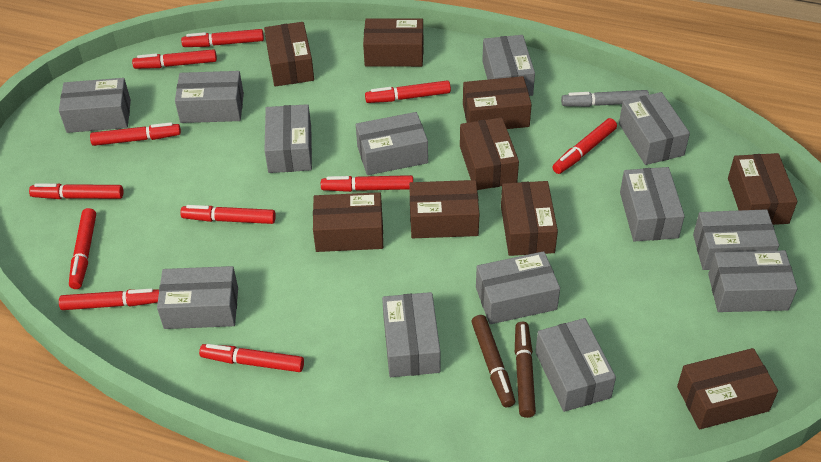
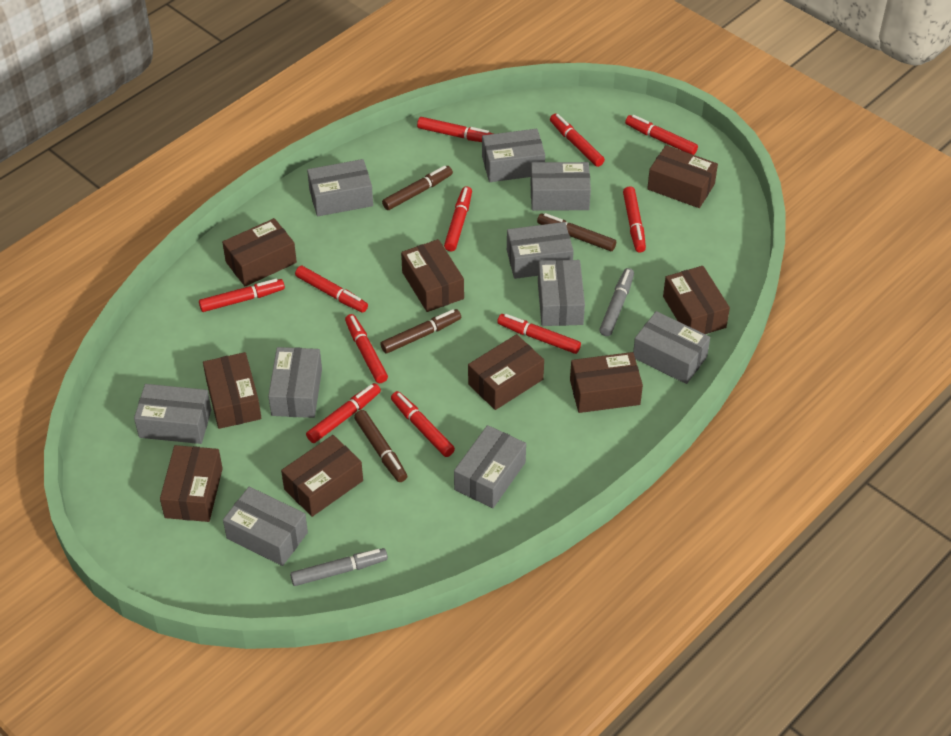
brown marker: 2 -> 4
grey box: 13 -> 10
grey marker: 1 -> 2

